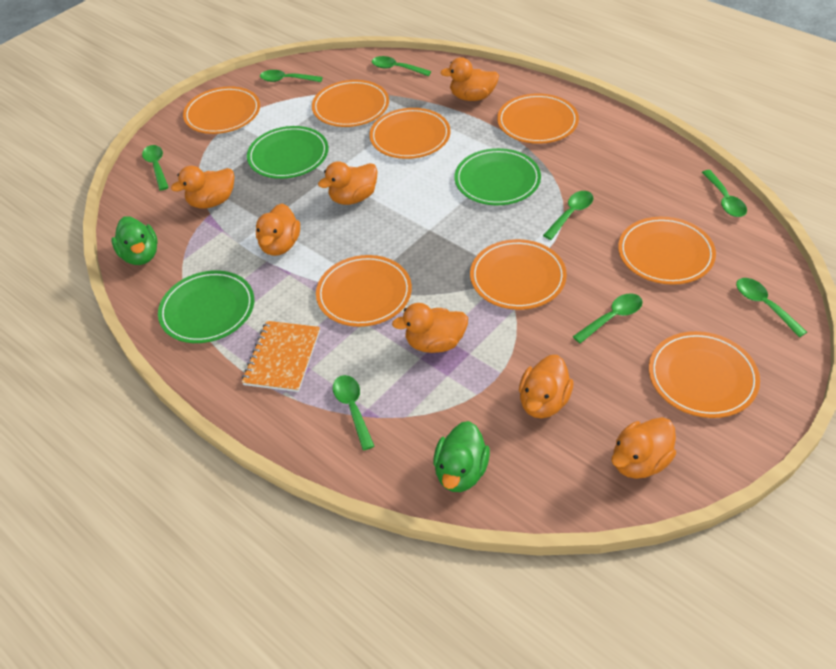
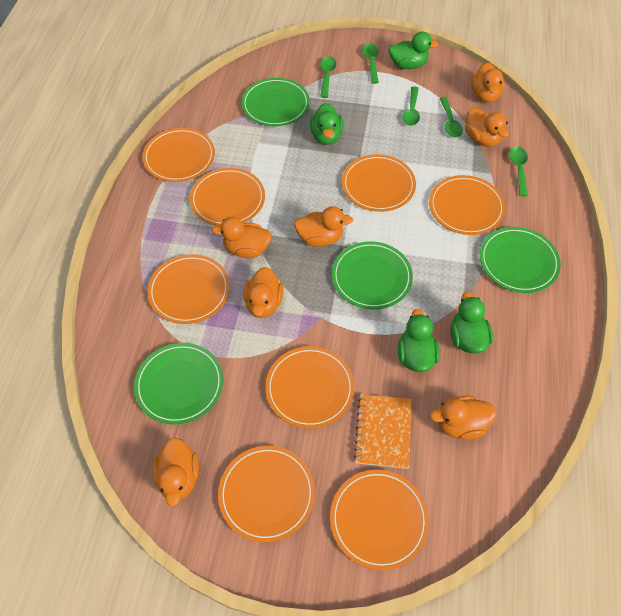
green duck: 2 -> 4
green plate: 3 -> 4
green spoon: 8 -> 5

